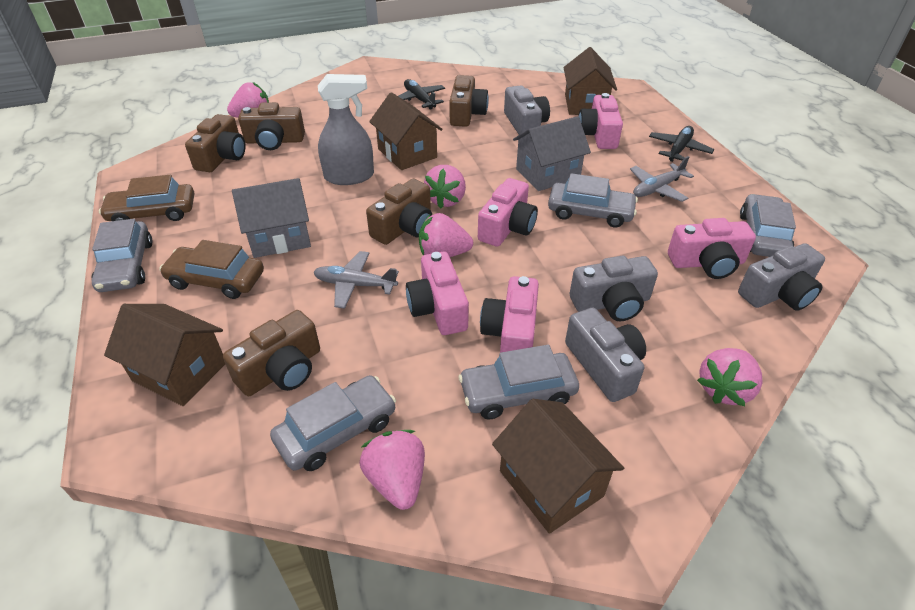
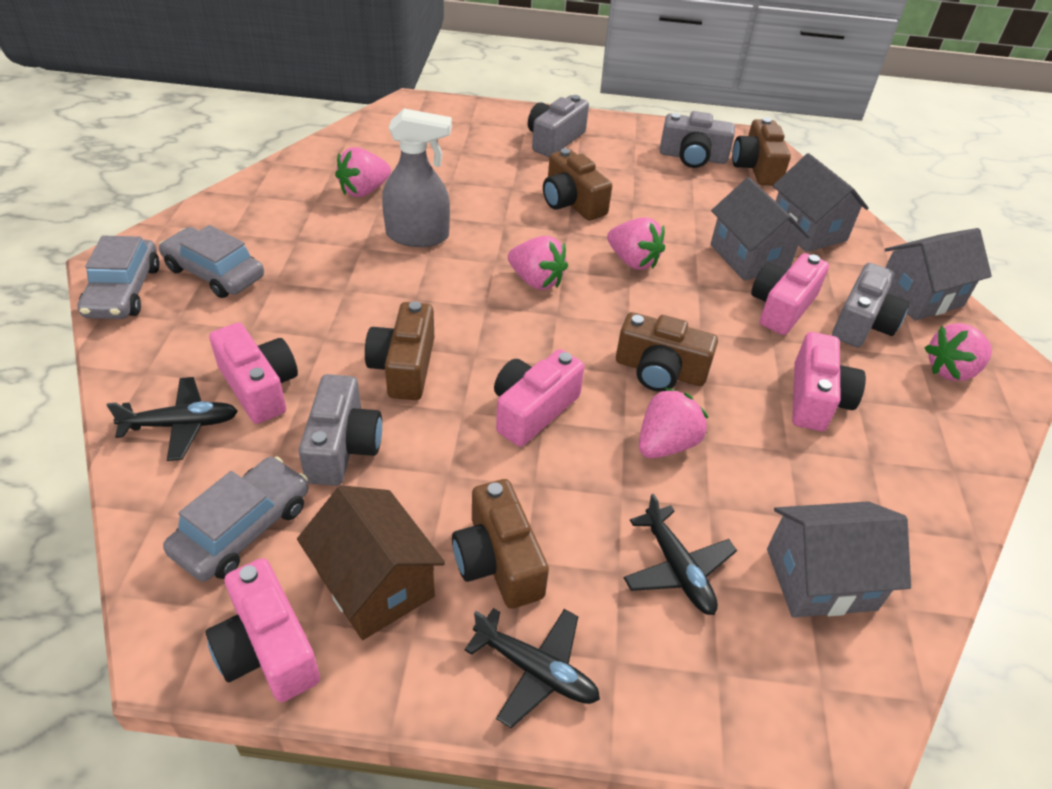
black plane: 2 -> 3
brown car: 2 -> 0
brown house: 4 -> 1
grey car: 5 -> 3
grey house: 2 -> 4
grey plane: 2 -> 0

